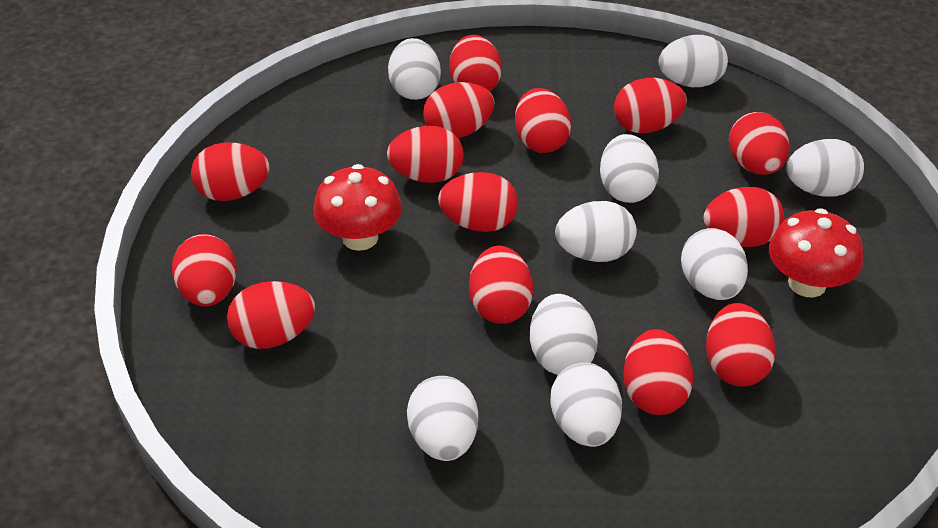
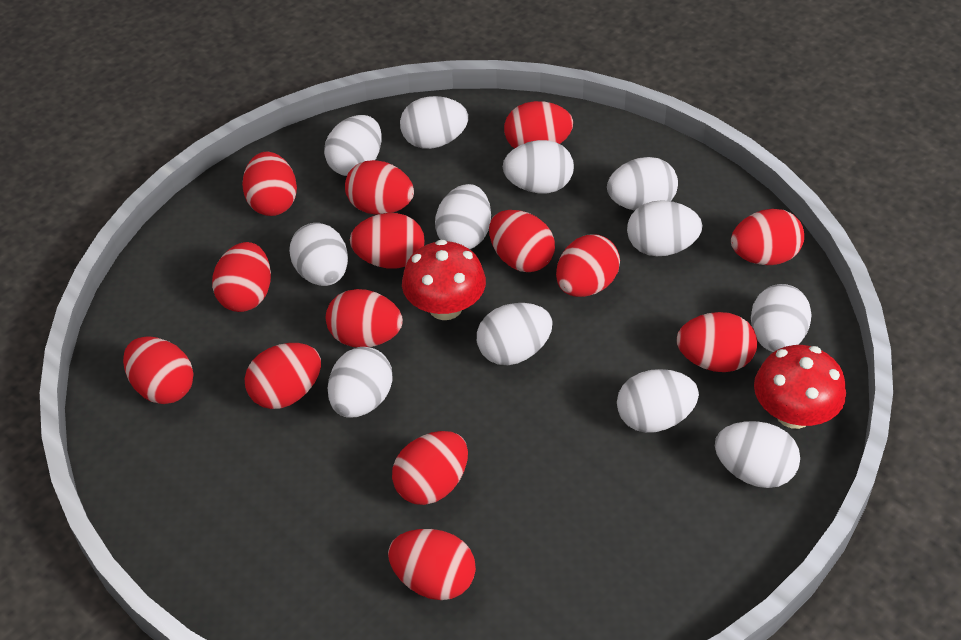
white egg: 9 -> 12

